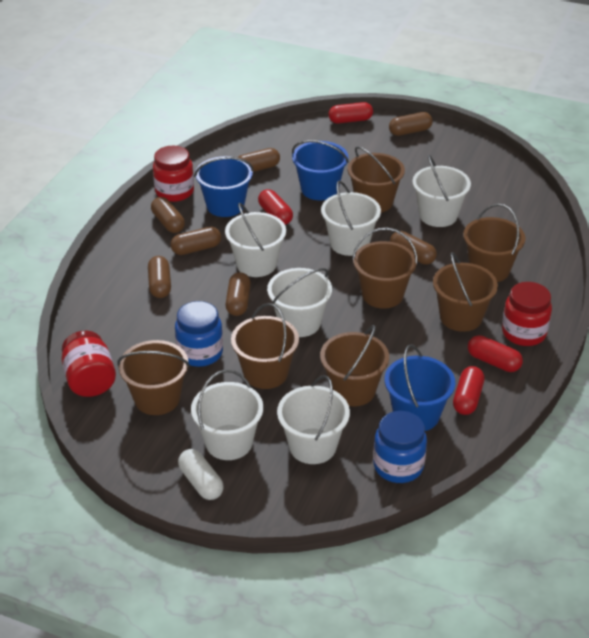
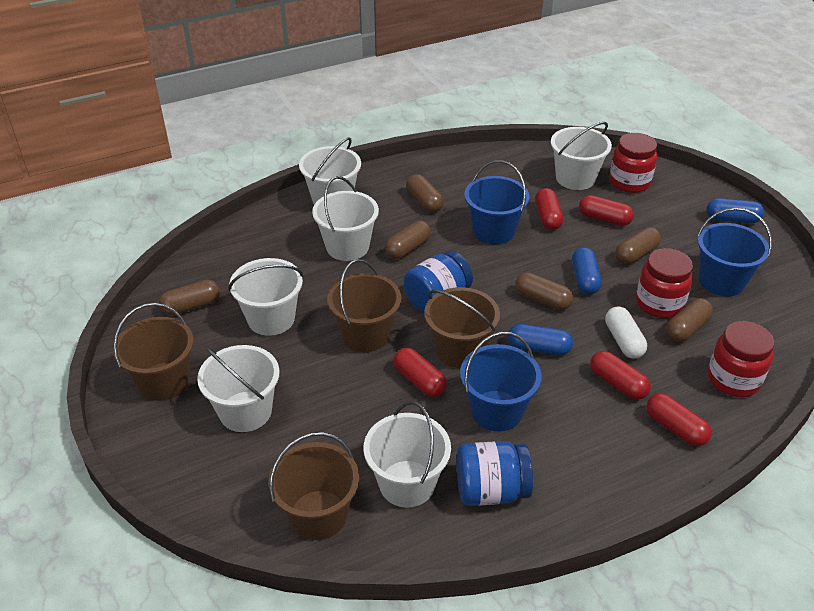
blue capsule: 0 -> 3
brown bucket: 7 -> 4
brown capsule: 7 -> 6
red capsule: 4 -> 5

